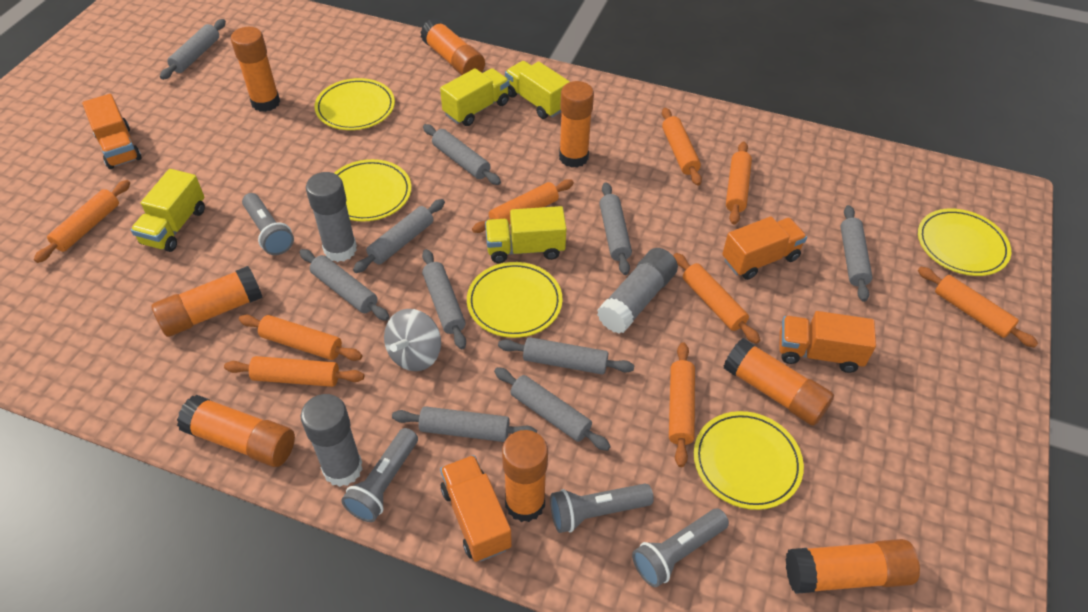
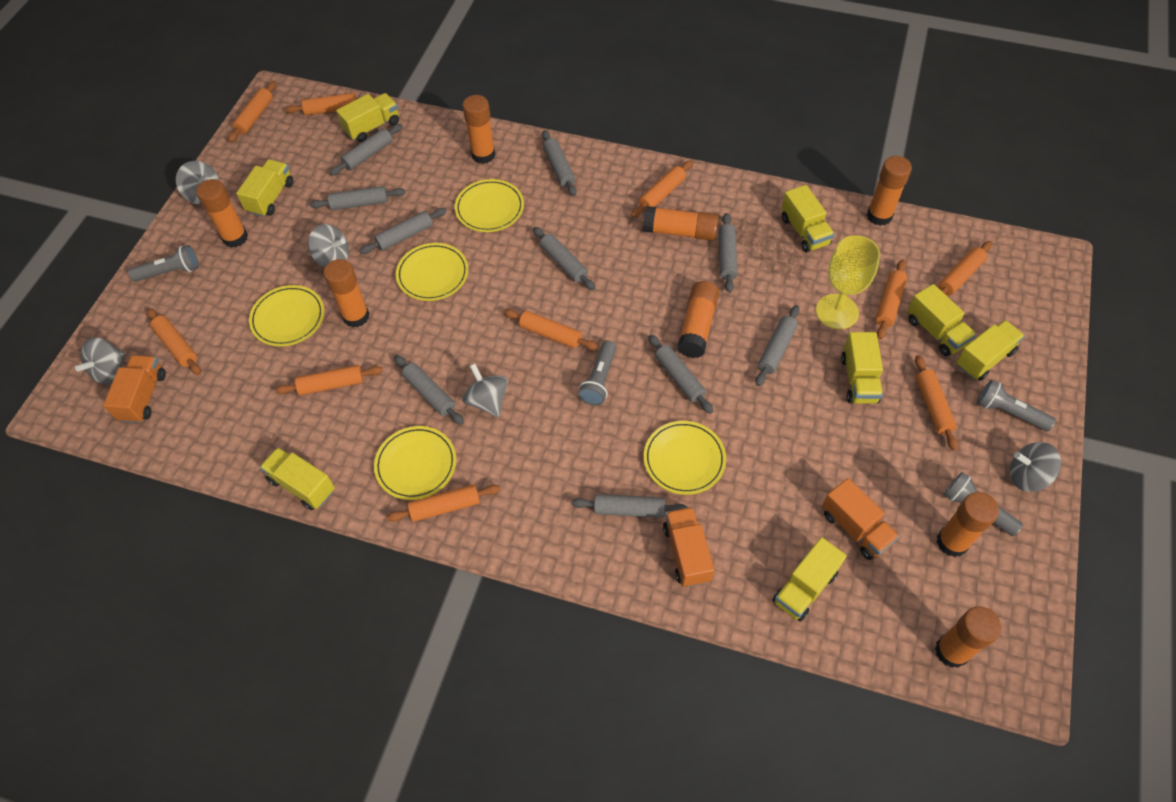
grey glue stick: 3 -> 0
grey spinning top: 1 -> 5
orange rolling pin: 9 -> 10
orange truck: 4 -> 3
yellow goblet: 0 -> 1
yellow truck: 4 -> 8

